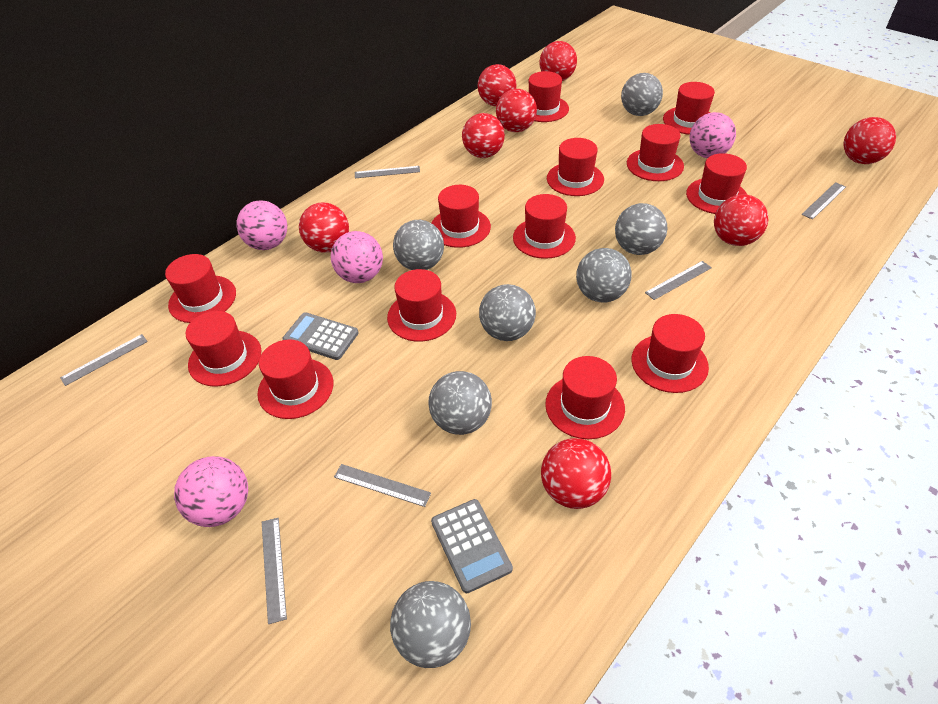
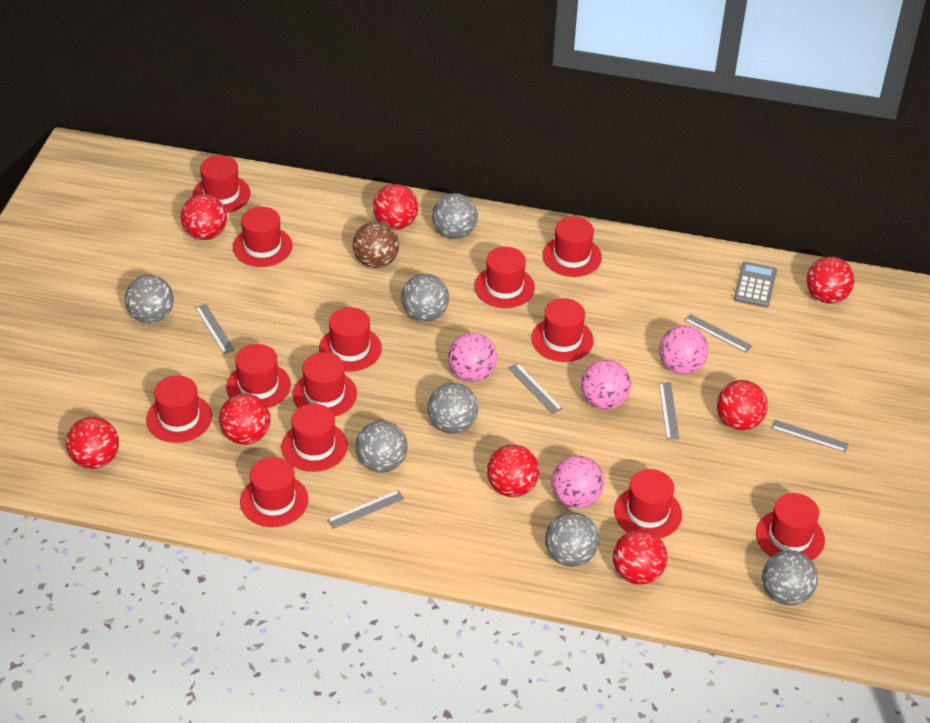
brown ball: 0 -> 1
grey calculator: 2 -> 1

